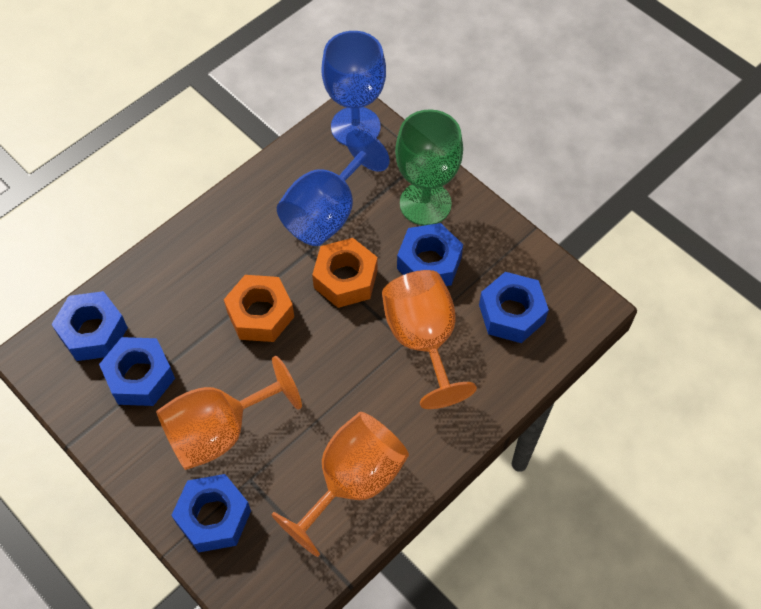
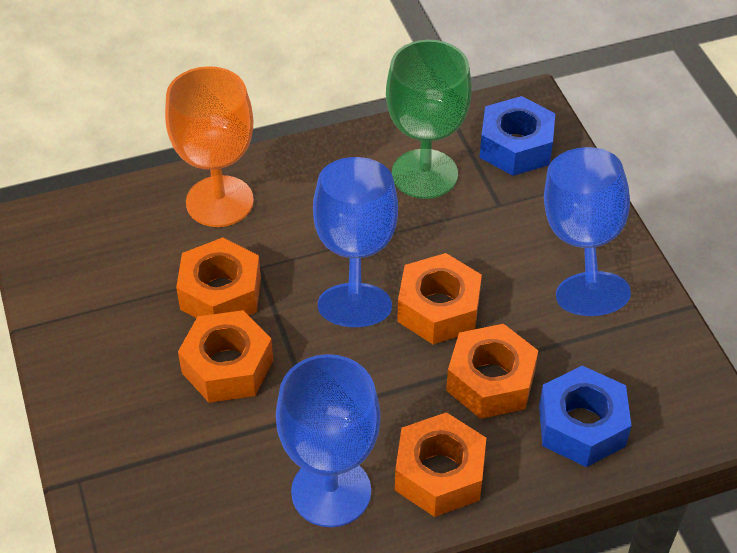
blue goblet: 2 -> 3
blue nut: 5 -> 2
orange goblet: 3 -> 1
orange nut: 2 -> 5

